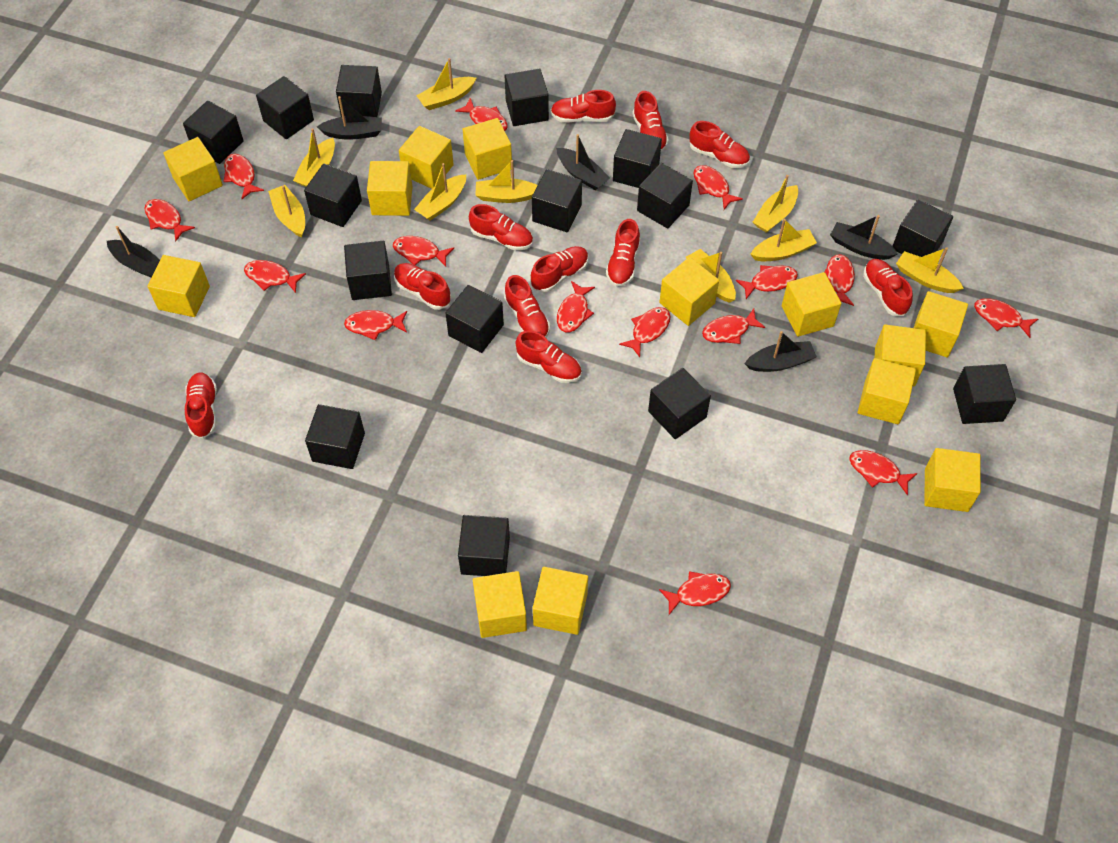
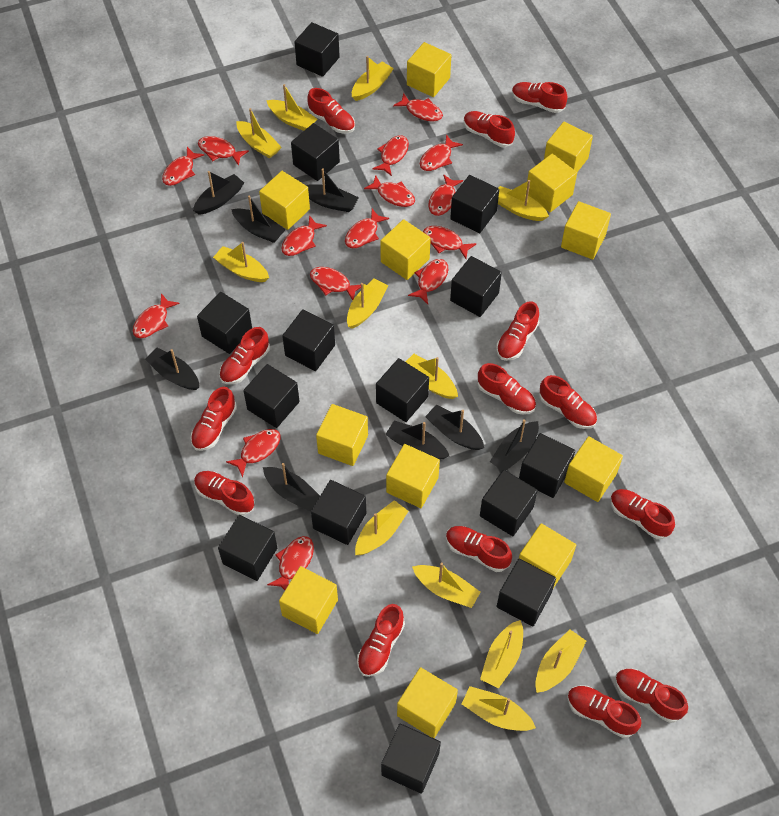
black boat: 5 -> 8
black cube: 15 -> 14
red shoe: 11 -> 14
yellow boat: 9 -> 12
yellow cube: 13 -> 12

